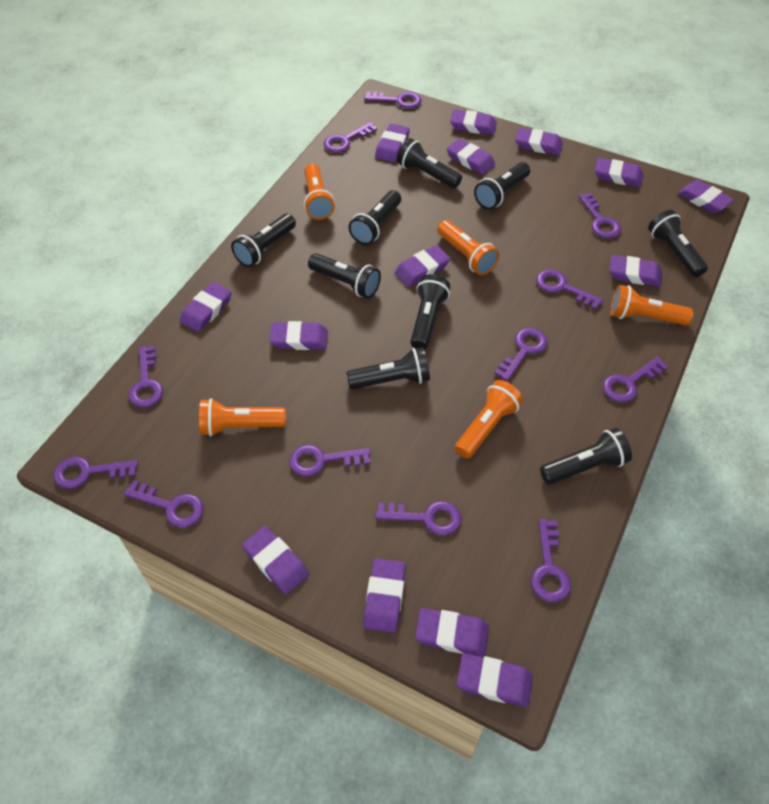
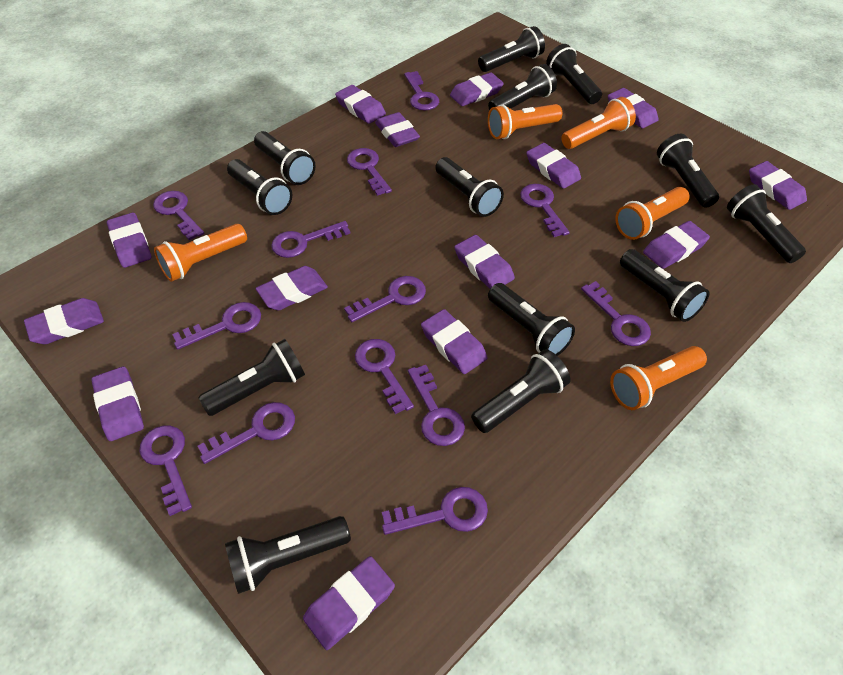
black flashlight: 9 -> 13
purple key: 12 -> 13

